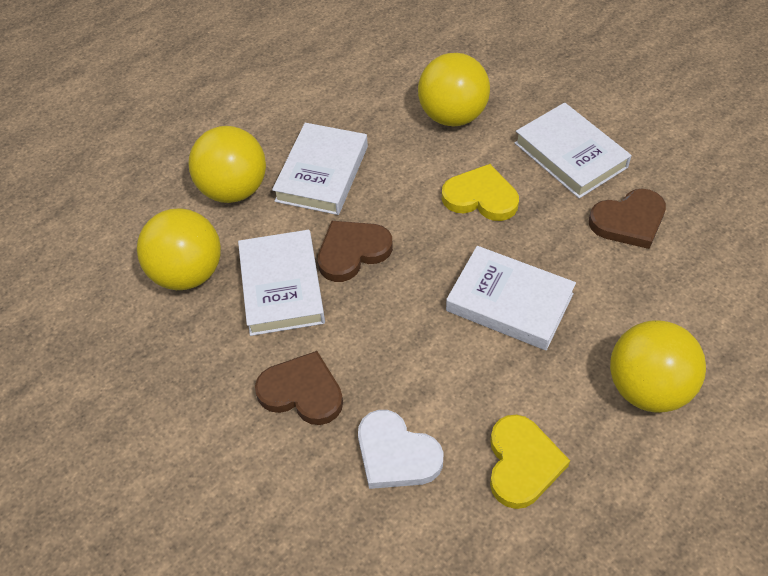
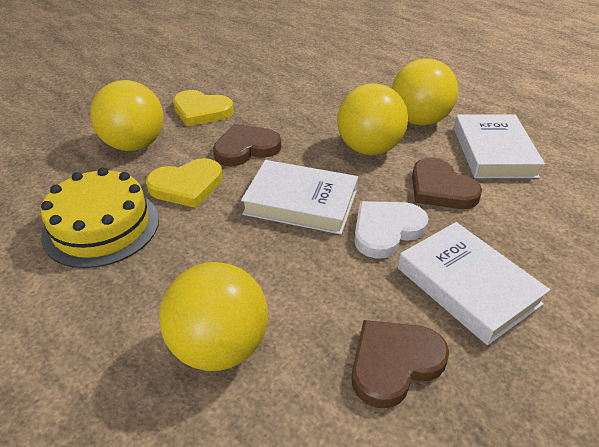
white book: 4 -> 3
yellow cake: 0 -> 1

